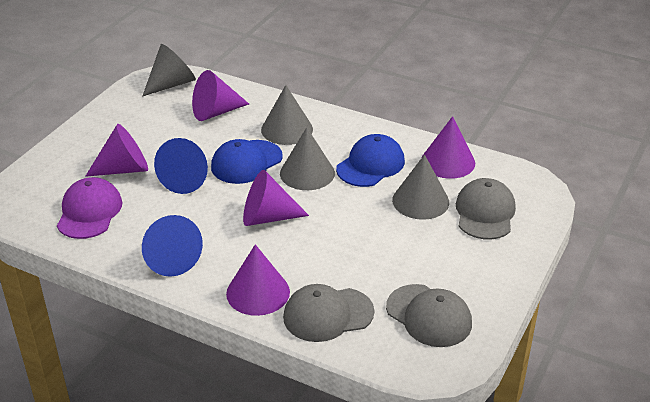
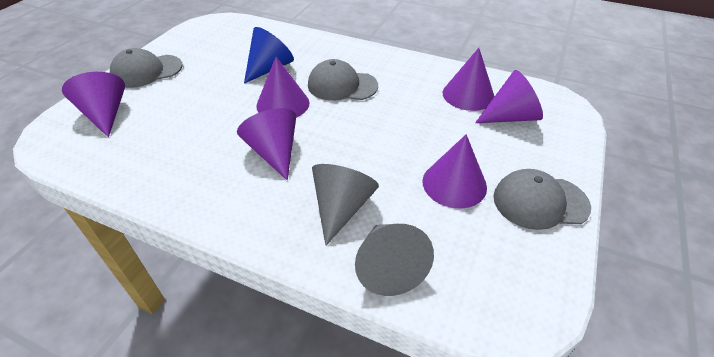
blue cap: 2 -> 0
blue cone: 2 -> 1
grey cone: 4 -> 2
purple cap: 1 -> 0
purple cone: 5 -> 6

